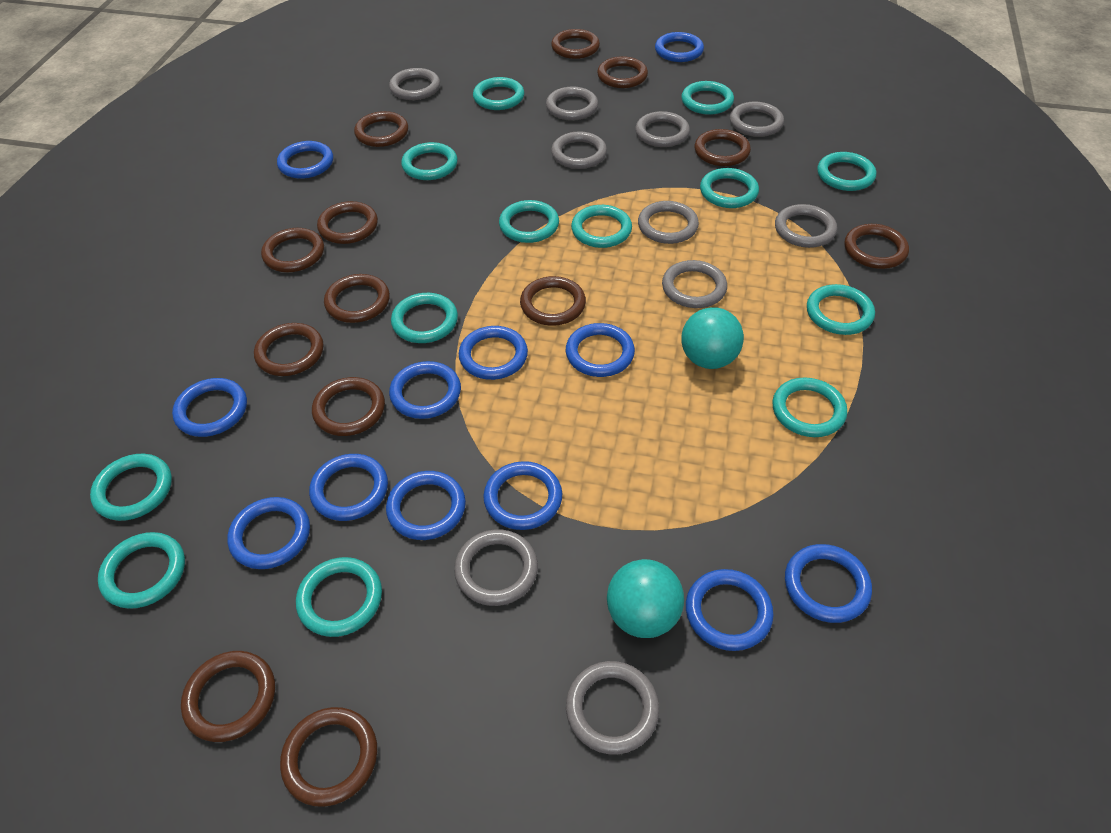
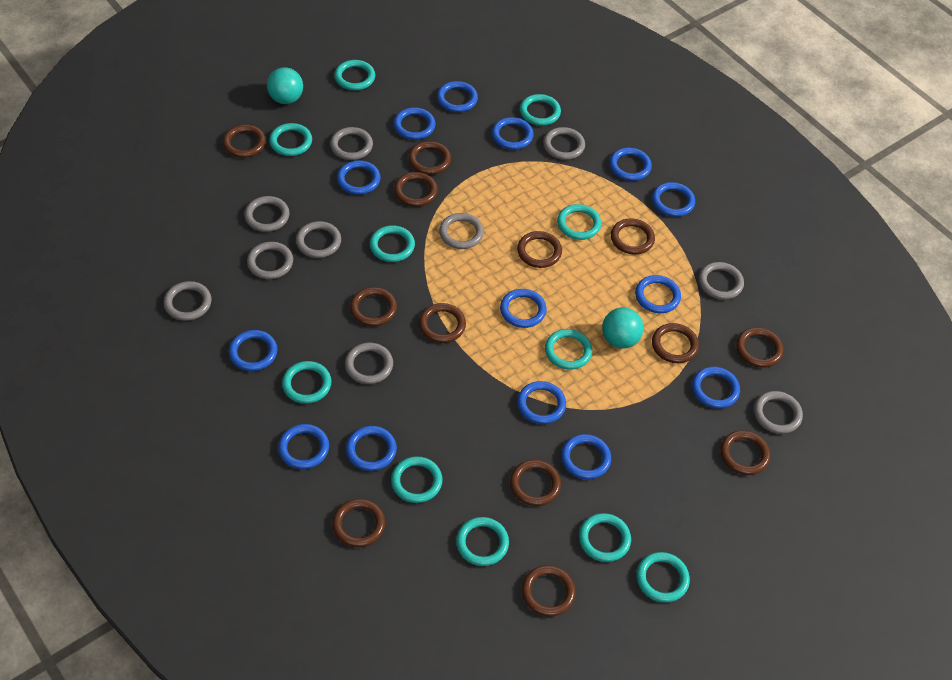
blue ring: 12 -> 14
turquoise ring: 13 -> 11

